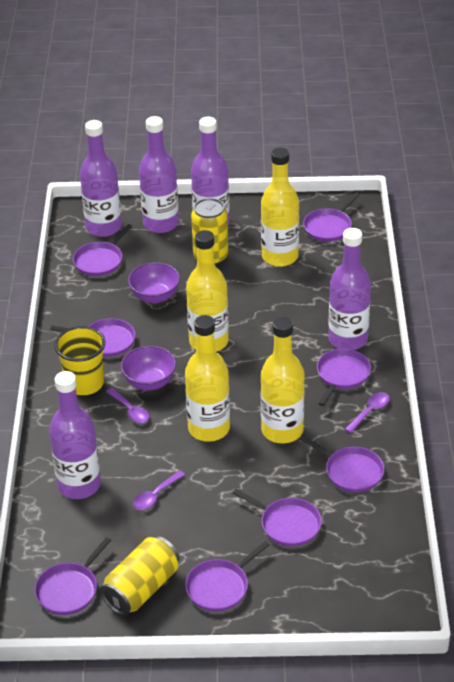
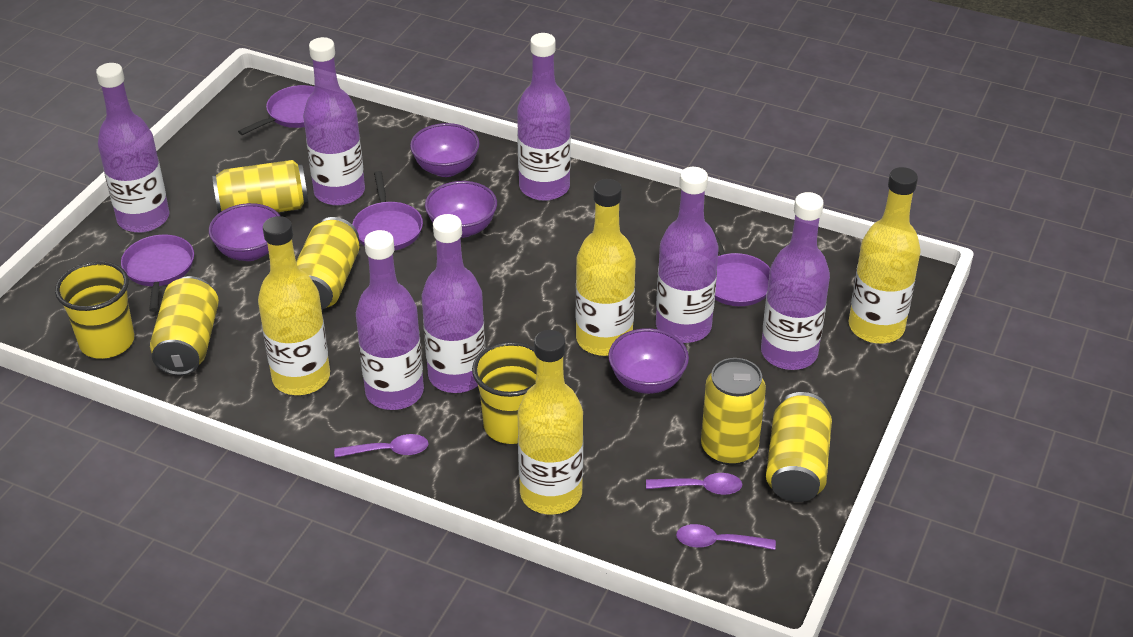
purple bottle: 5 -> 7
purple bowl: 2 -> 4
purple pan: 8 -> 4
yellow can: 2 -> 5
yellow cup: 1 -> 2

